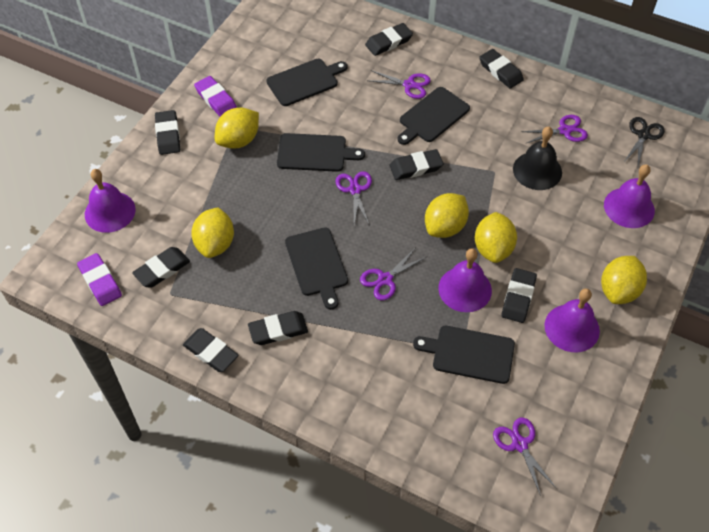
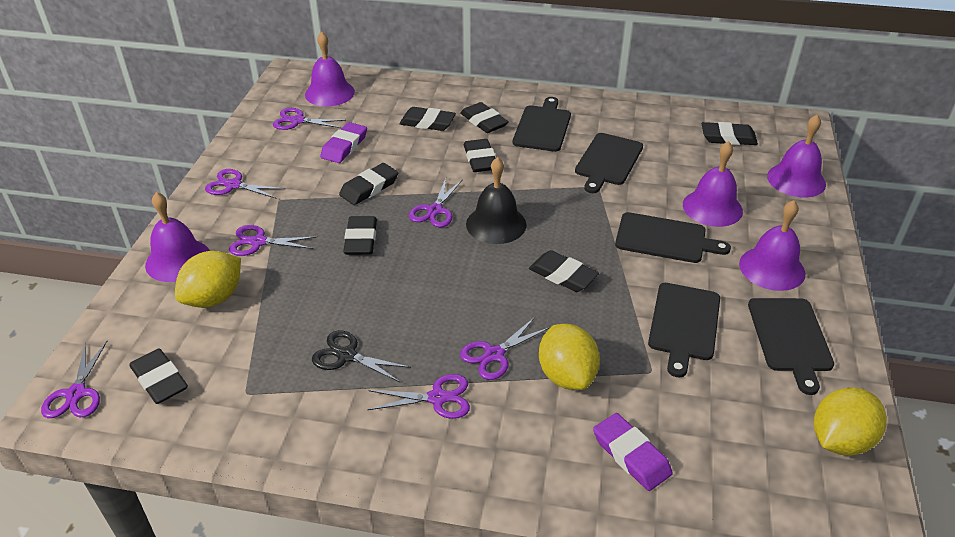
purple bell: 4 -> 5
purple scissors: 5 -> 7
yellow lemon: 5 -> 3

